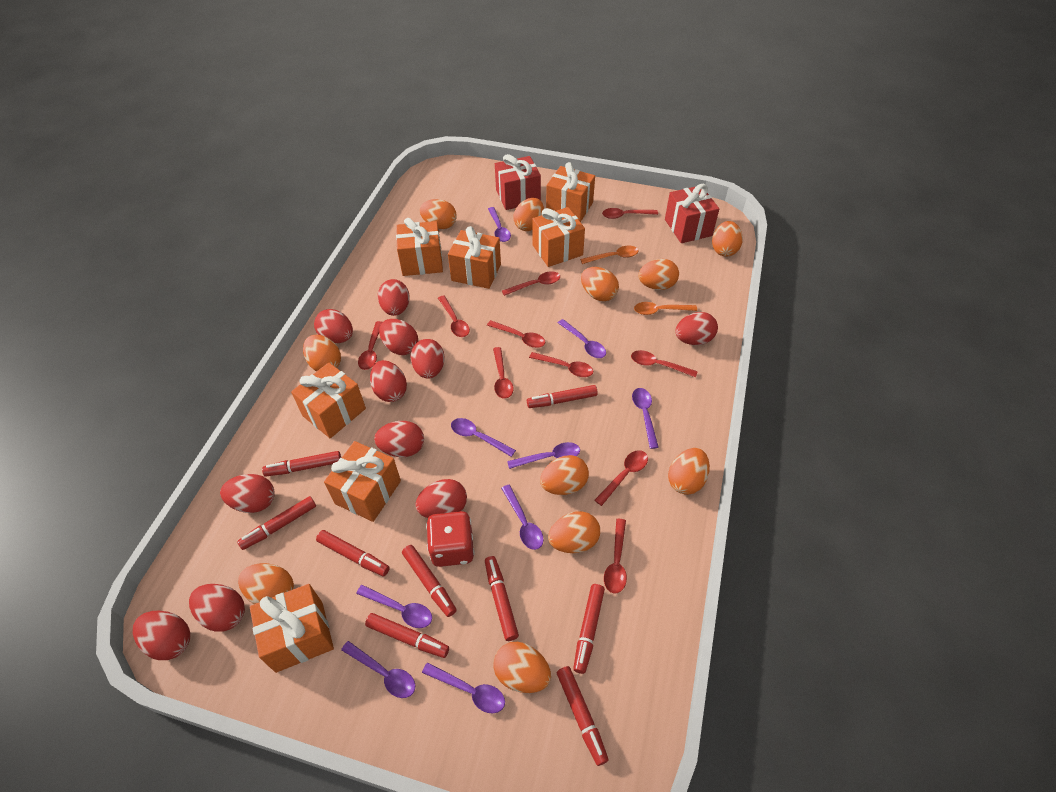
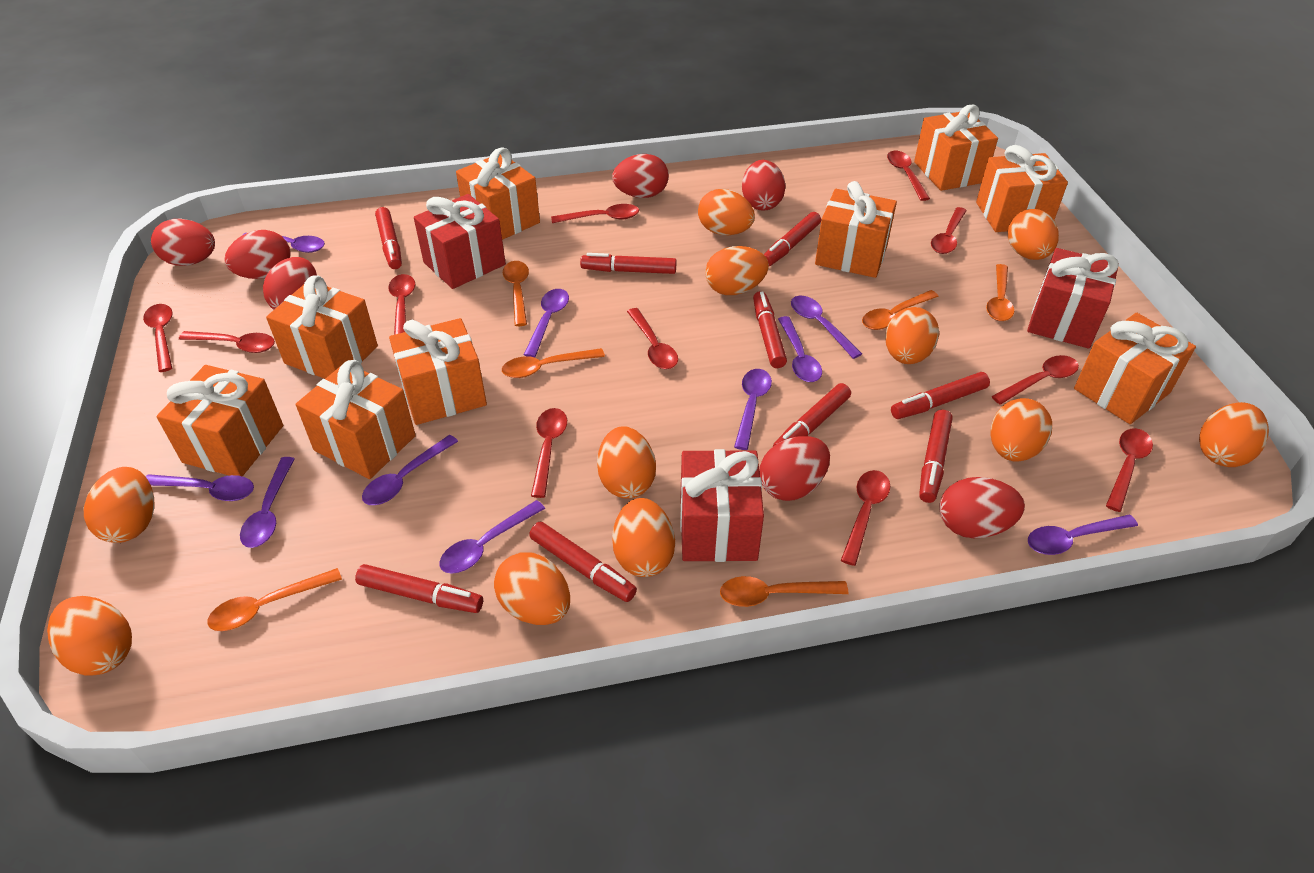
orange gift: 7 -> 9
orange spoon: 2 -> 6
purple spoon: 9 -> 10
red dice: 1 -> 0
red egg: 11 -> 7
red gift: 2 -> 3
red spoon: 10 -> 11

